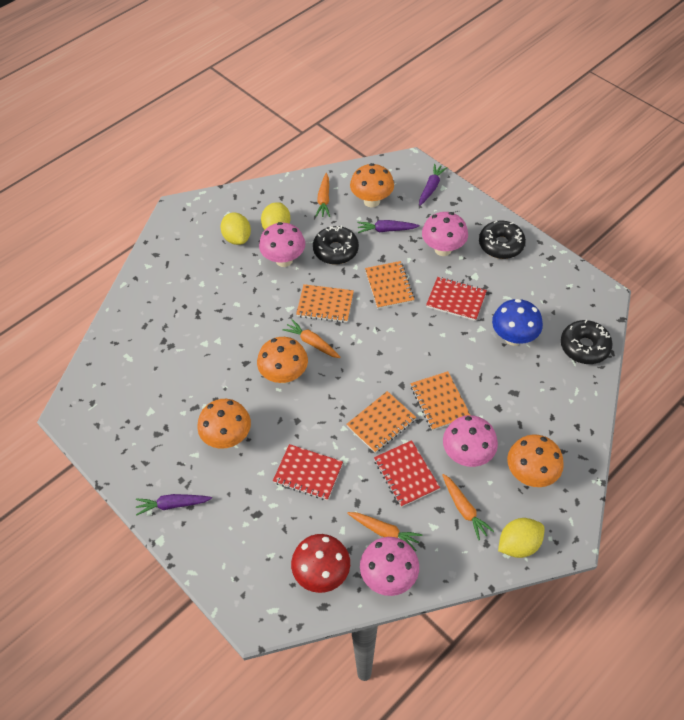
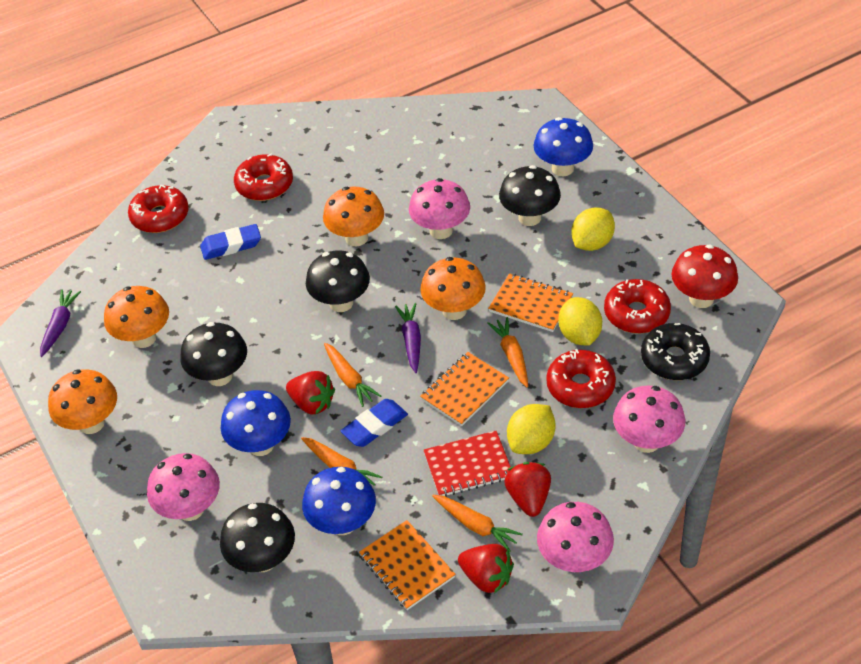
black donut: 3 -> 1
black mushroom: 0 -> 4
blue eraser: 0 -> 2
blue mushroom: 1 -> 3
orange notebook: 4 -> 3
purple carrot: 3 -> 2
red donut: 0 -> 4
red notebook: 3 -> 1
red strawberry: 0 -> 3

